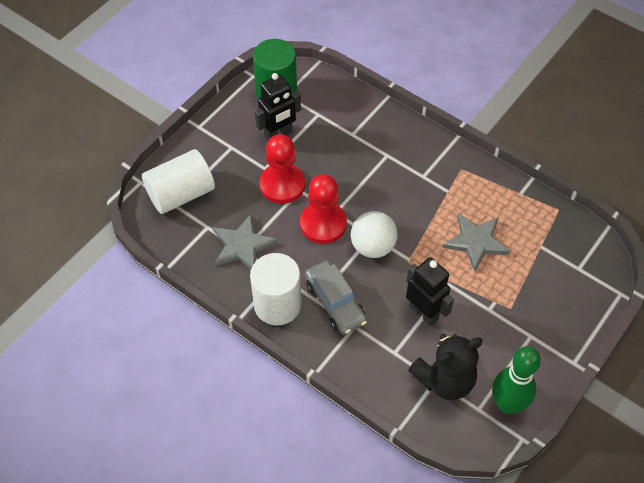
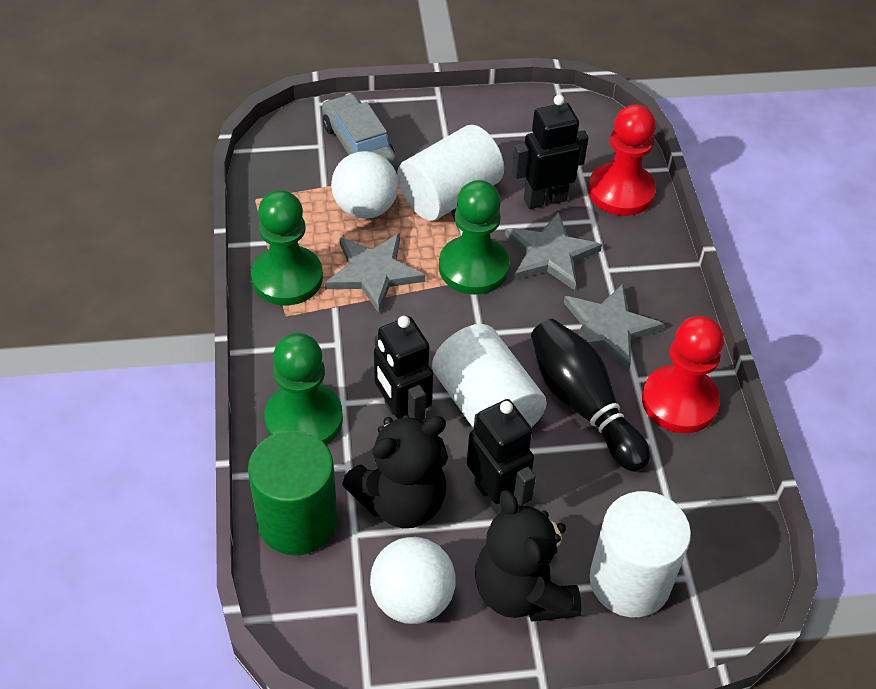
black bowling pin: 0 -> 1
black robot: 2 -> 3
black teddy bear: 1 -> 2
green bowling pin: 1 -> 0
green pawn: 0 -> 3
grey star: 2 -> 3
white ball: 1 -> 2
white cylinder: 2 -> 3

